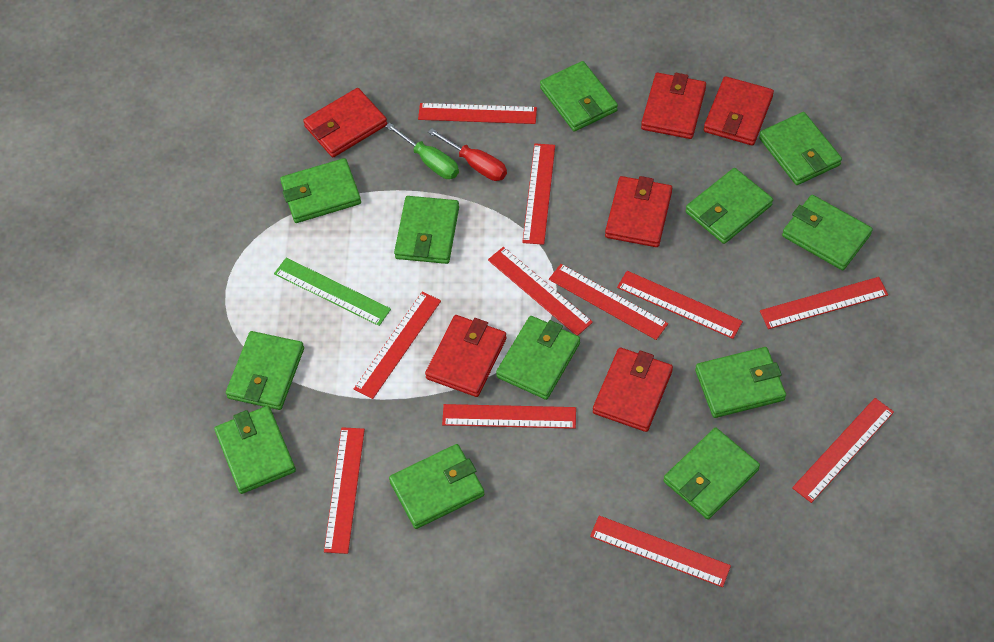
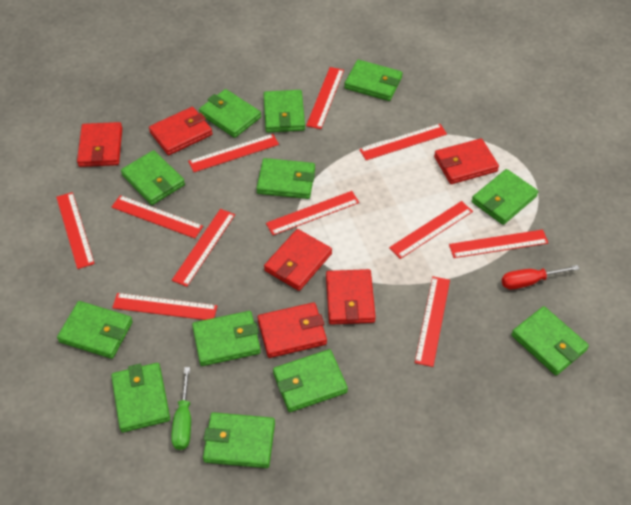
green ruler: 1 -> 0

